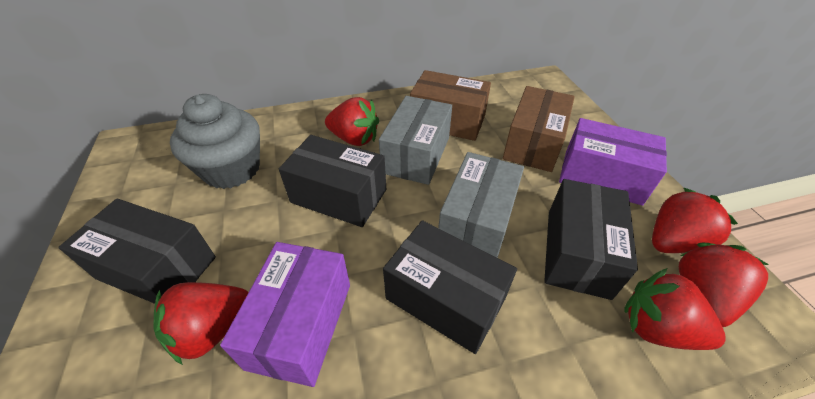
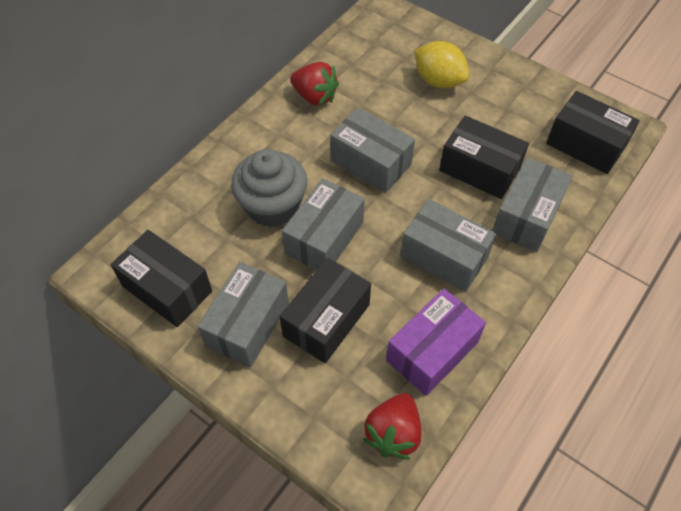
brown box: 2 -> 0
grey box: 2 -> 5
purple box: 2 -> 1
red strawberry: 5 -> 2
yellow lemon: 0 -> 1

